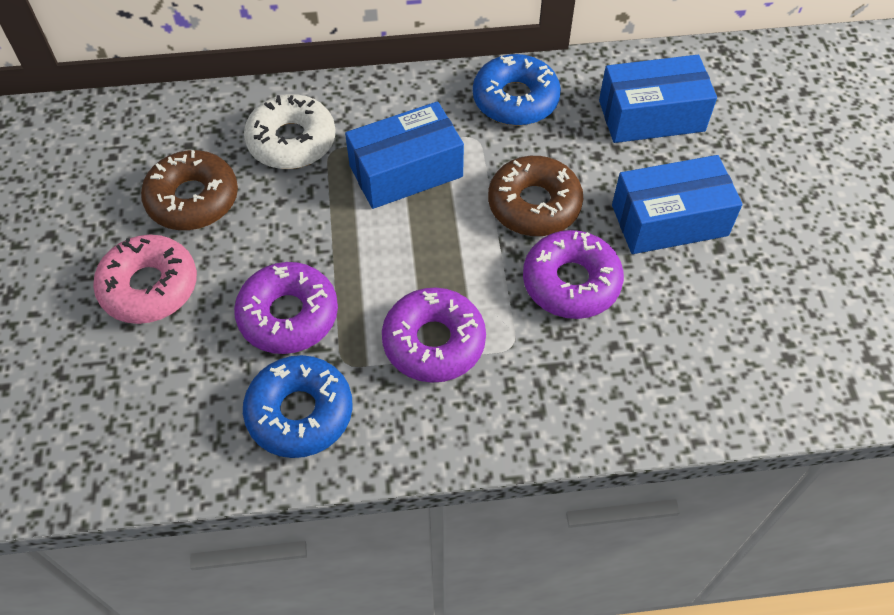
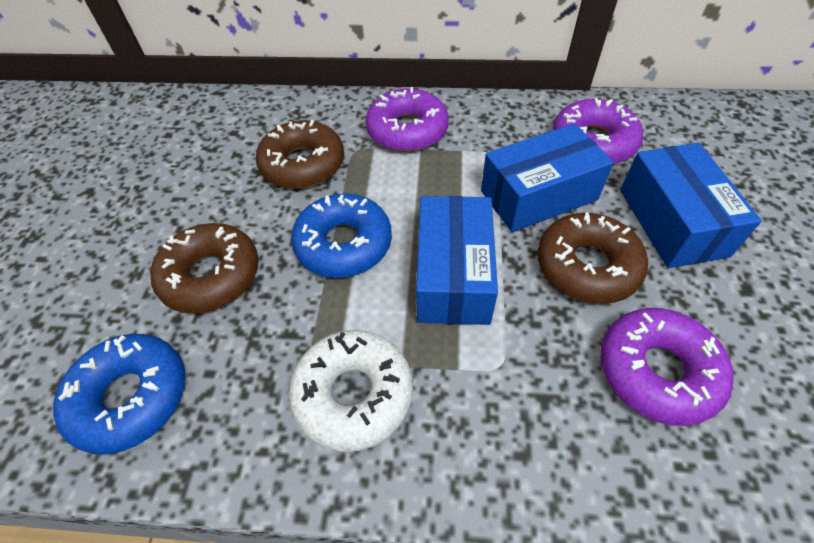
brown donut: 2 -> 3
pink donut: 1 -> 0

